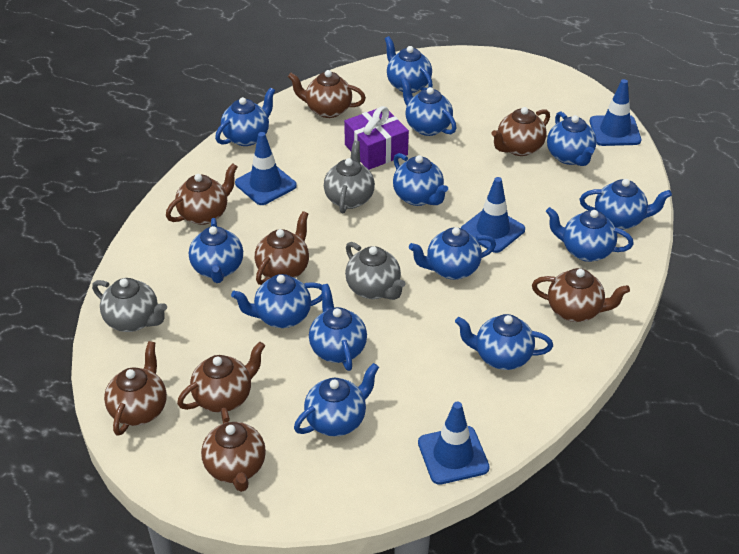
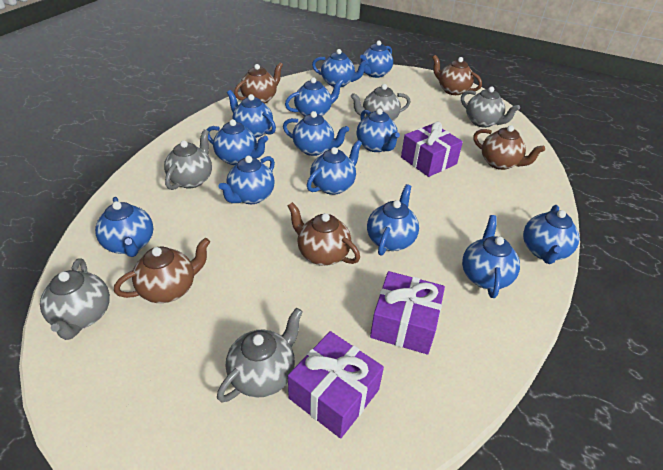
blue traffic cone: 4 -> 0
brown teapot: 8 -> 5
grey teapot: 3 -> 5
purple gift: 1 -> 3

